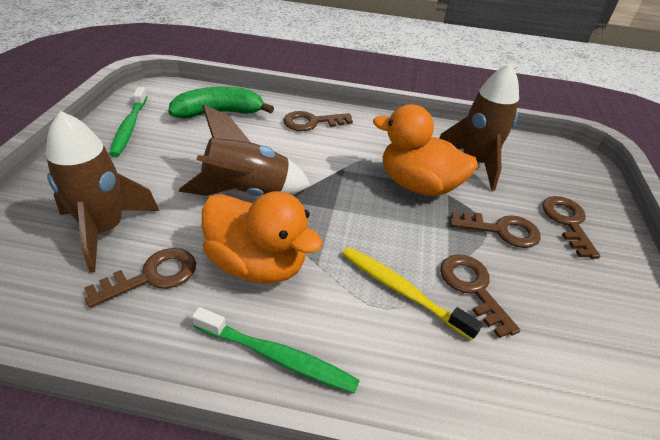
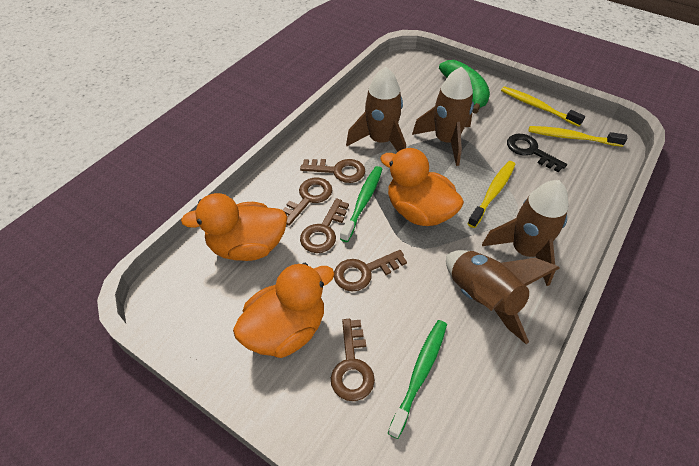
black key: 0 -> 1
brown rocket: 3 -> 4
orange duck: 2 -> 3
yellow toothbrush: 1 -> 3

